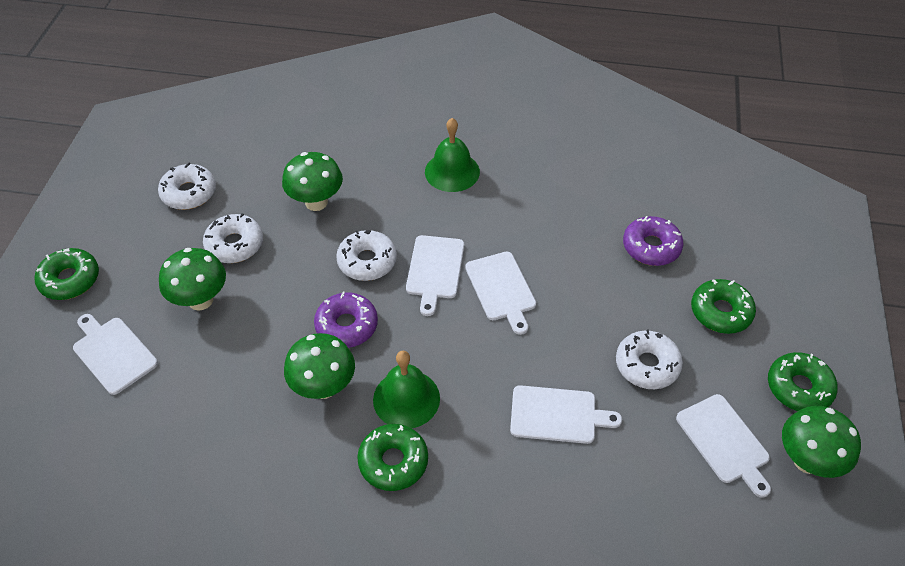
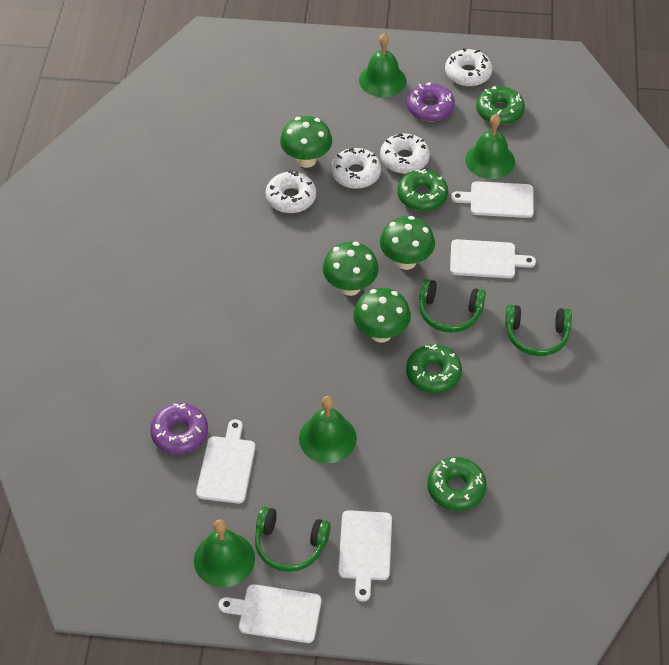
green bell: 2 -> 4
green headphones: 0 -> 3

